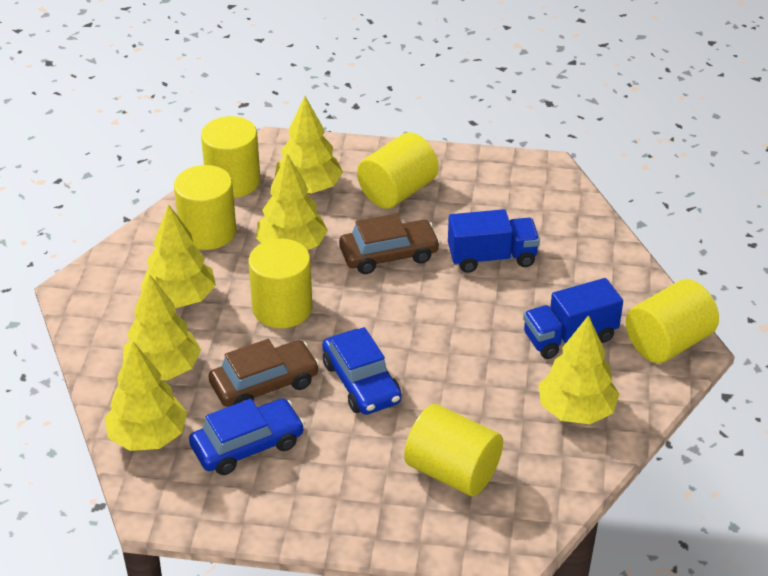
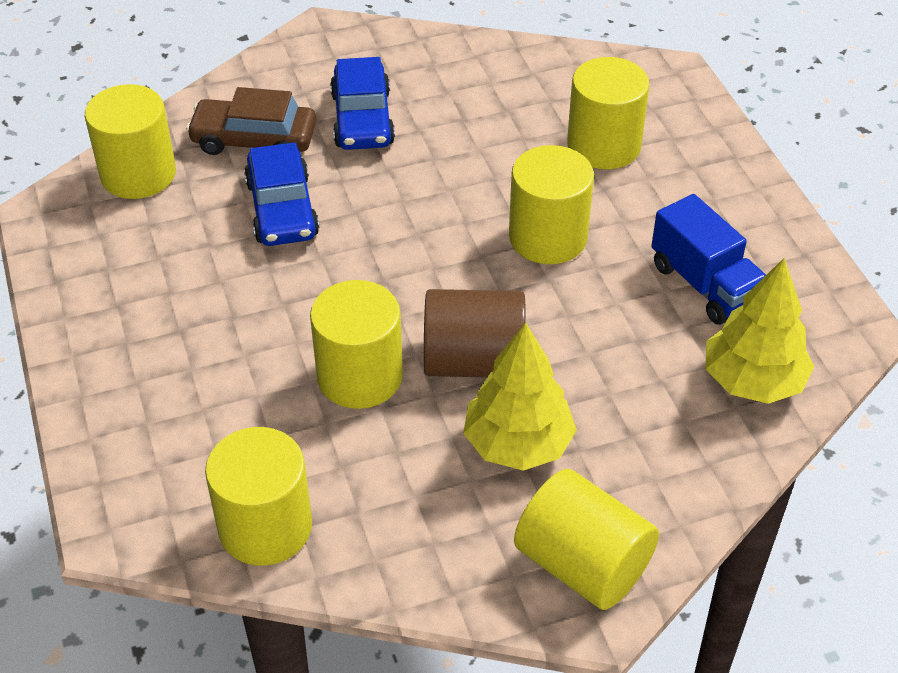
blue truck: 2 -> 1
brown car: 2 -> 1
brown cylinder: 0 -> 1
yellow tree: 6 -> 2

